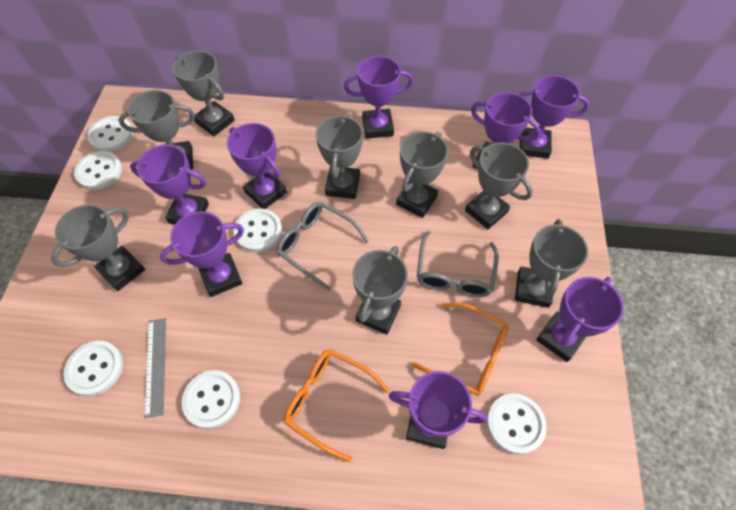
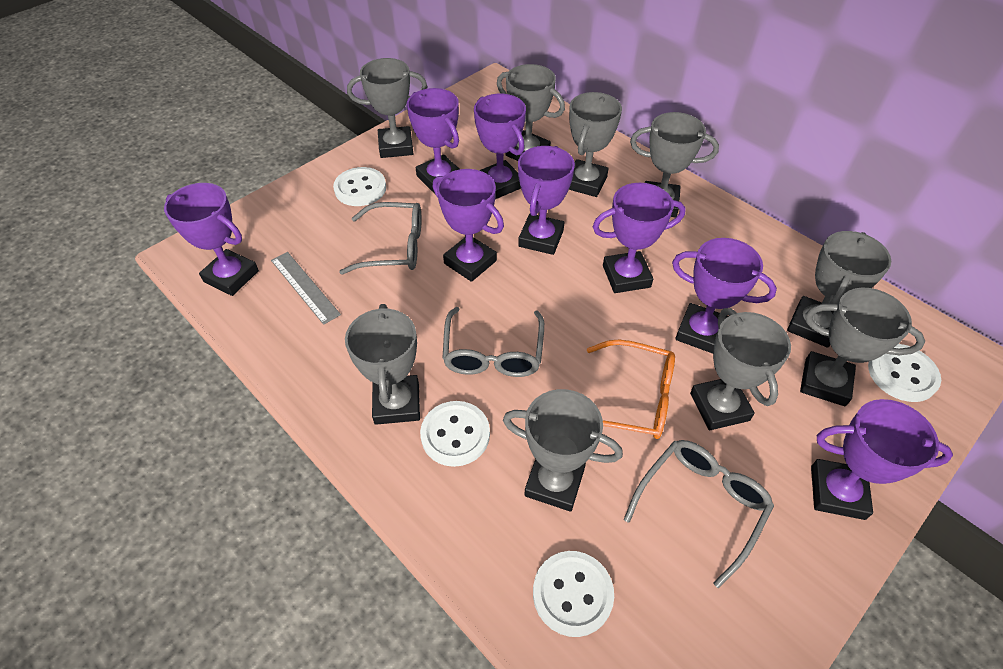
grey glasses: 2 -> 3
grey trophy: 8 -> 9
orange glasses: 2 -> 1
white button: 6 -> 4

